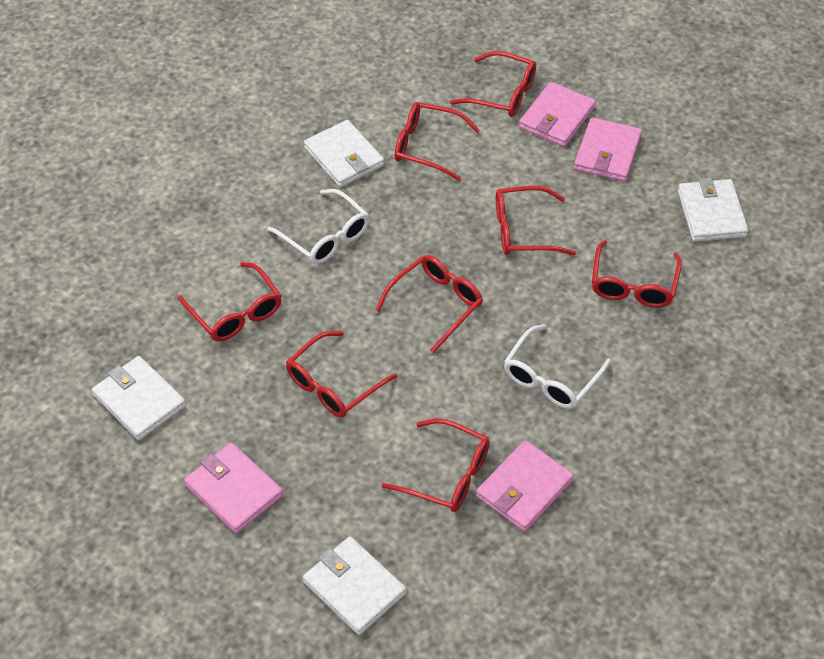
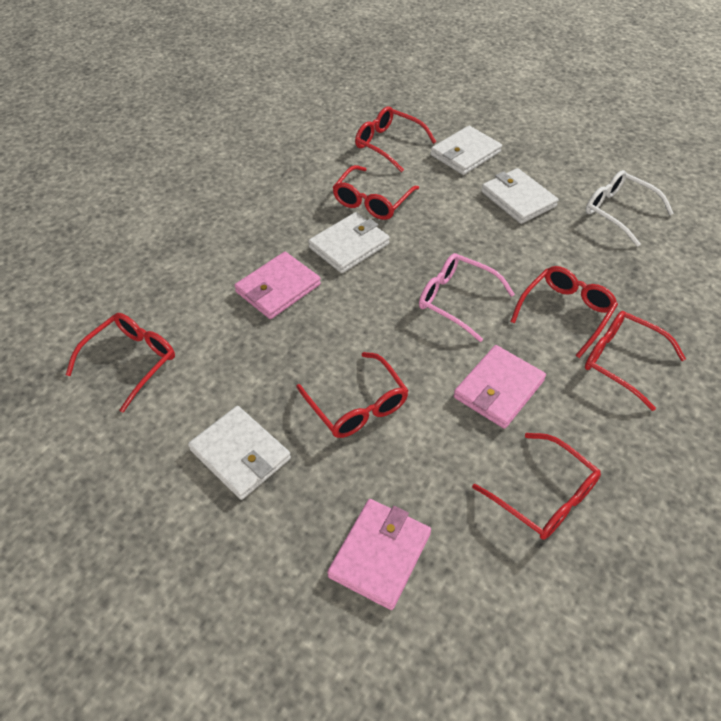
pink glasses: 0 -> 1
pink wallet: 4 -> 3
red glasses: 8 -> 7
white glasses: 2 -> 1

